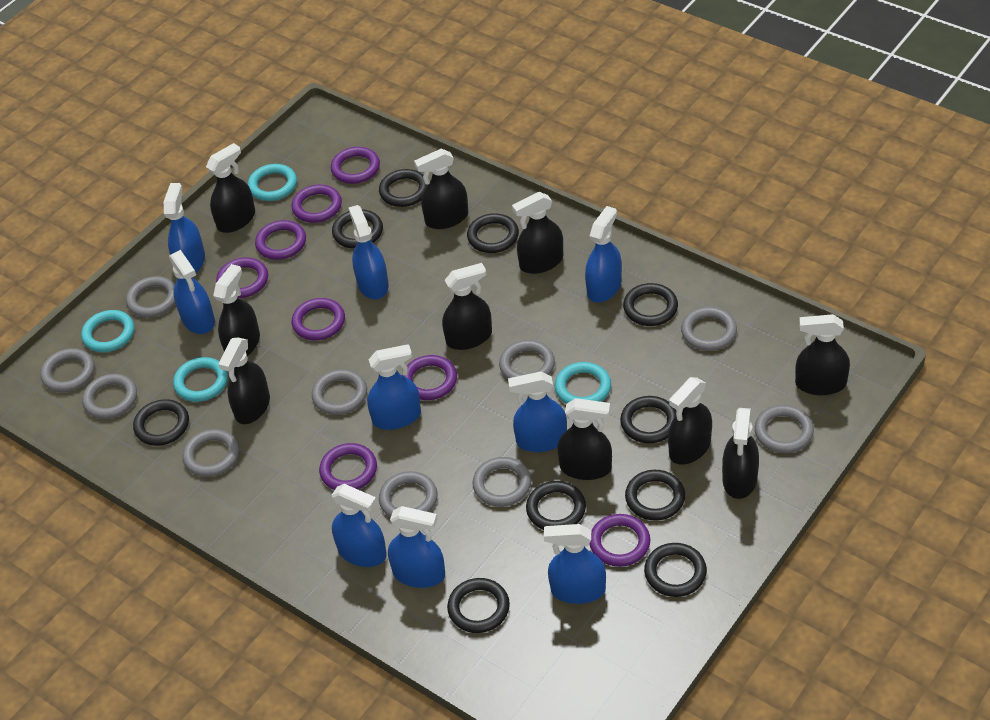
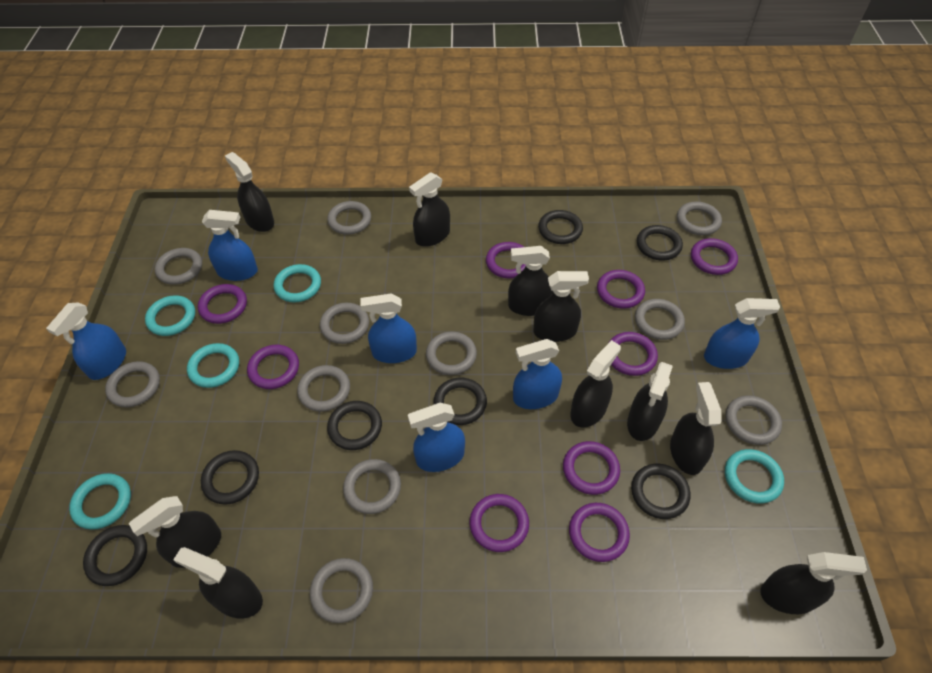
black ring: 10 -> 7
blue spray bottle: 9 -> 6
grey ring: 10 -> 11
purple ring: 8 -> 9
turquoise ring: 4 -> 5

